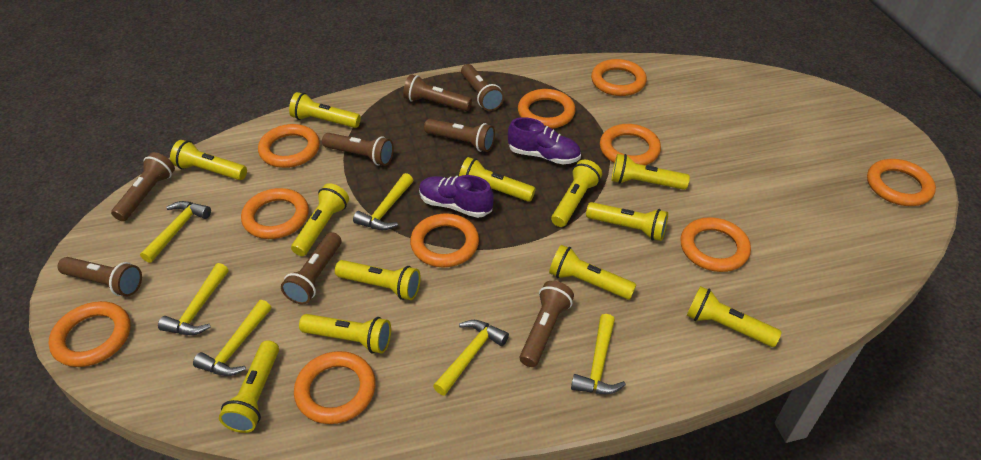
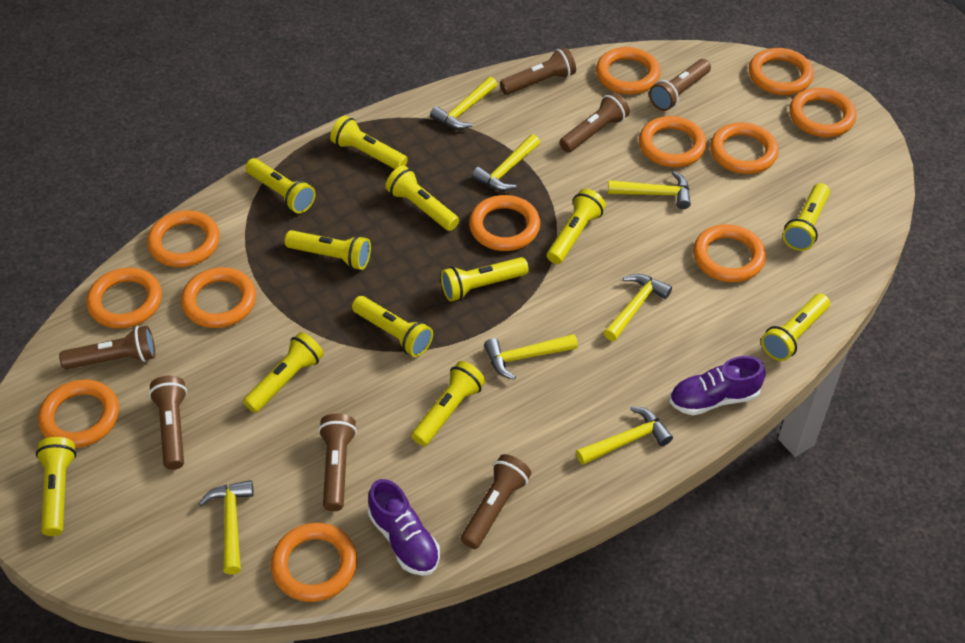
brown flashlight: 8 -> 7
orange ring: 10 -> 12
yellow hammer: 6 -> 7

